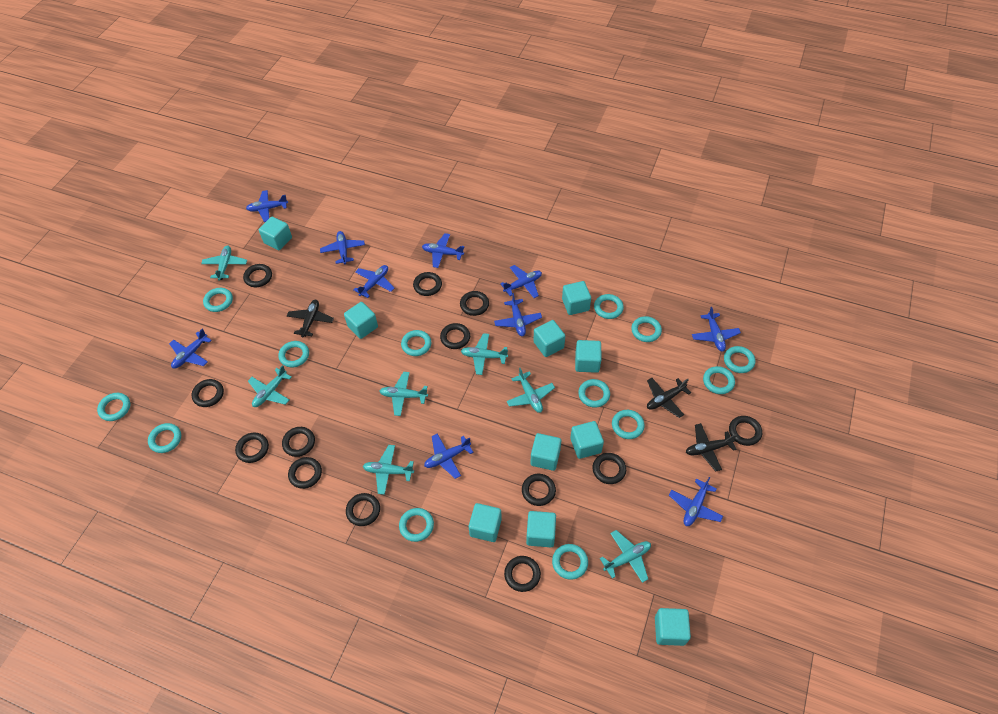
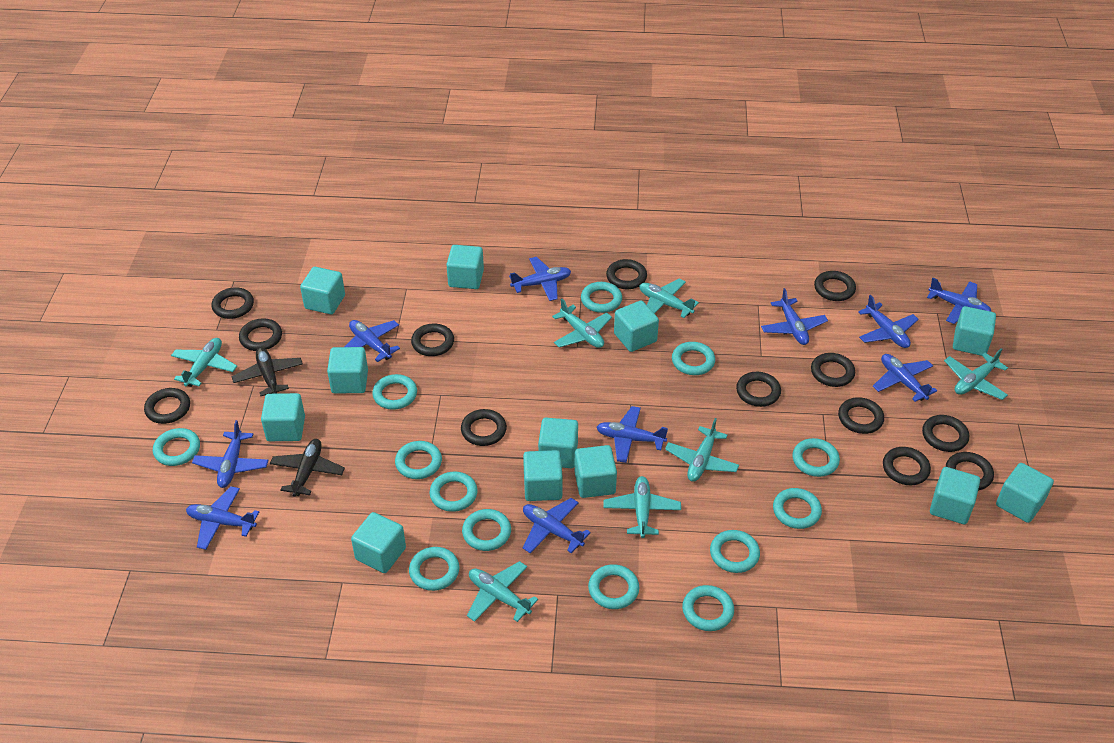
black plane: 3 -> 2
turquoise cube: 10 -> 12

